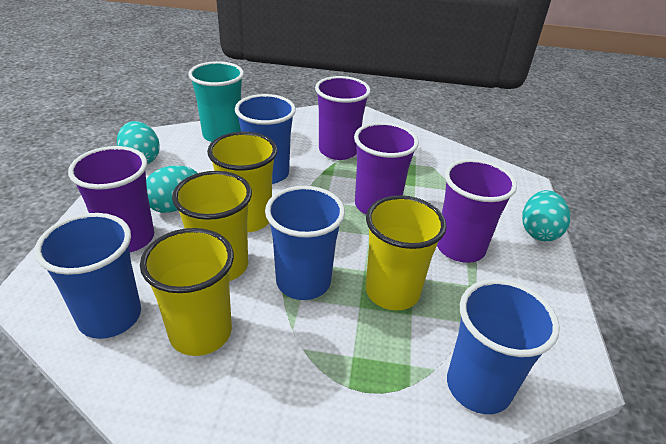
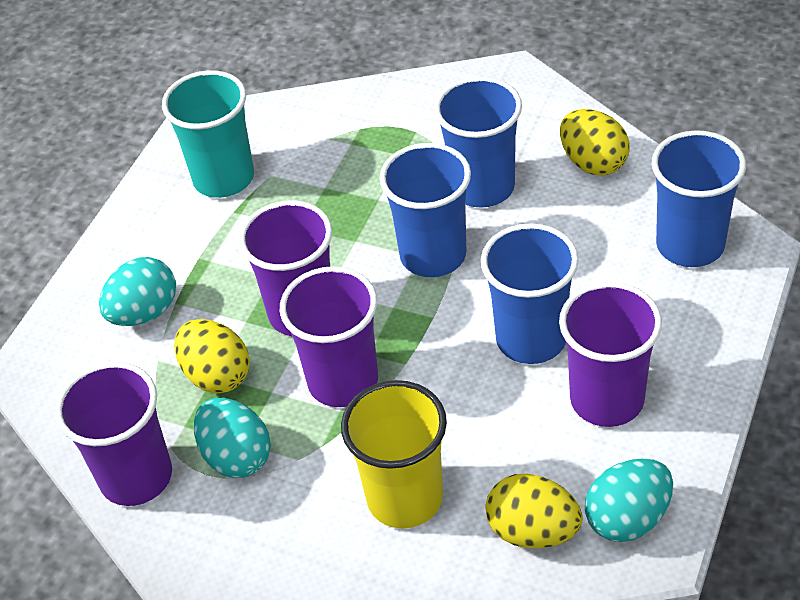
yellow cup: 4 -> 1
yellow egg: 0 -> 3

